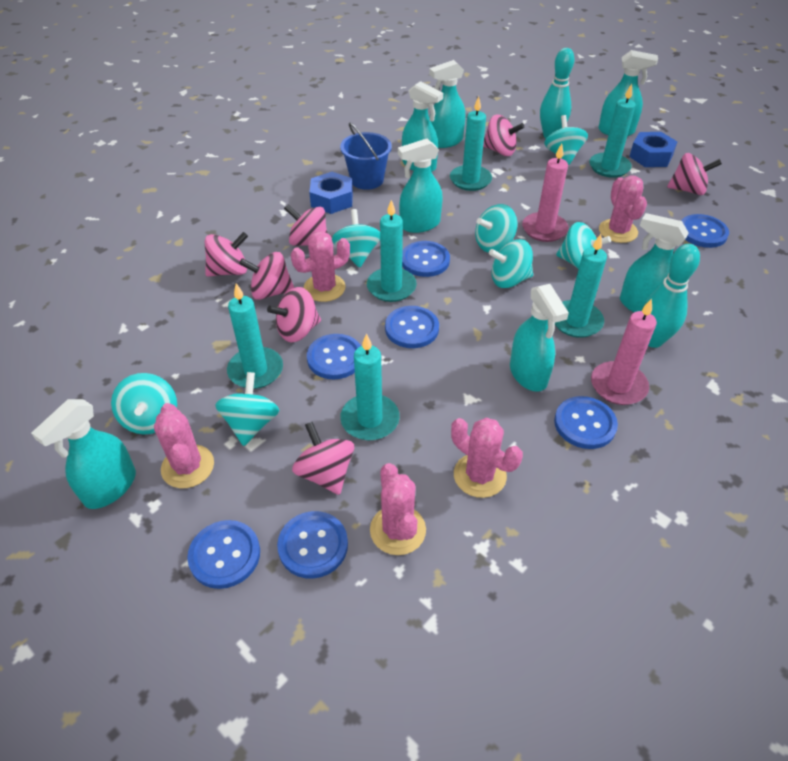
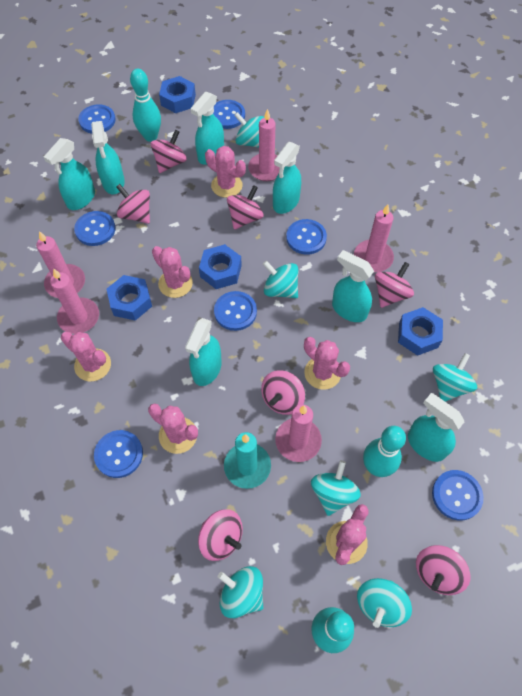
blue bucket: 1 -> 0
blue nut: 2 -> 4
pink cactus: 5 -> 6
pink candle: 2 -> 5
turquoise bowling pin: 2 -> 3
turquoise candle: 6 -> 1
turquoise spinning top: 7 -> 6

